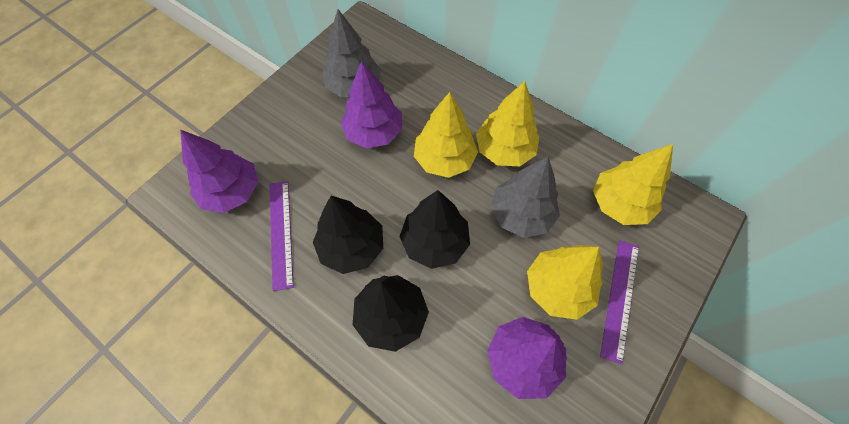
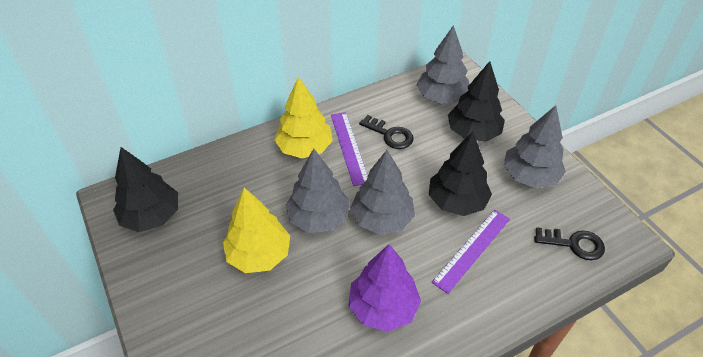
black key: 0 -> 2
grey tree: 2 -> 4
purple tree: 3 -> 1
yellow tree: 4 -> 2

